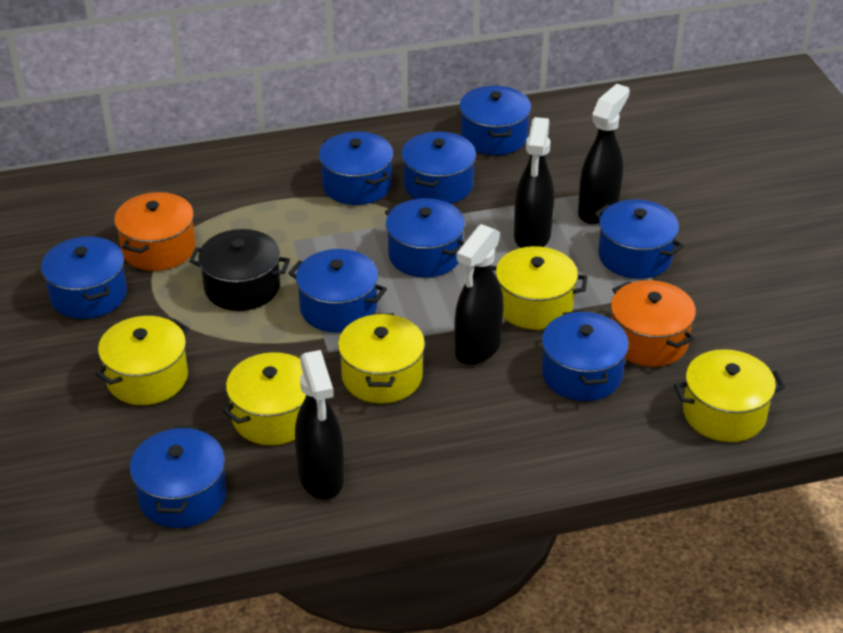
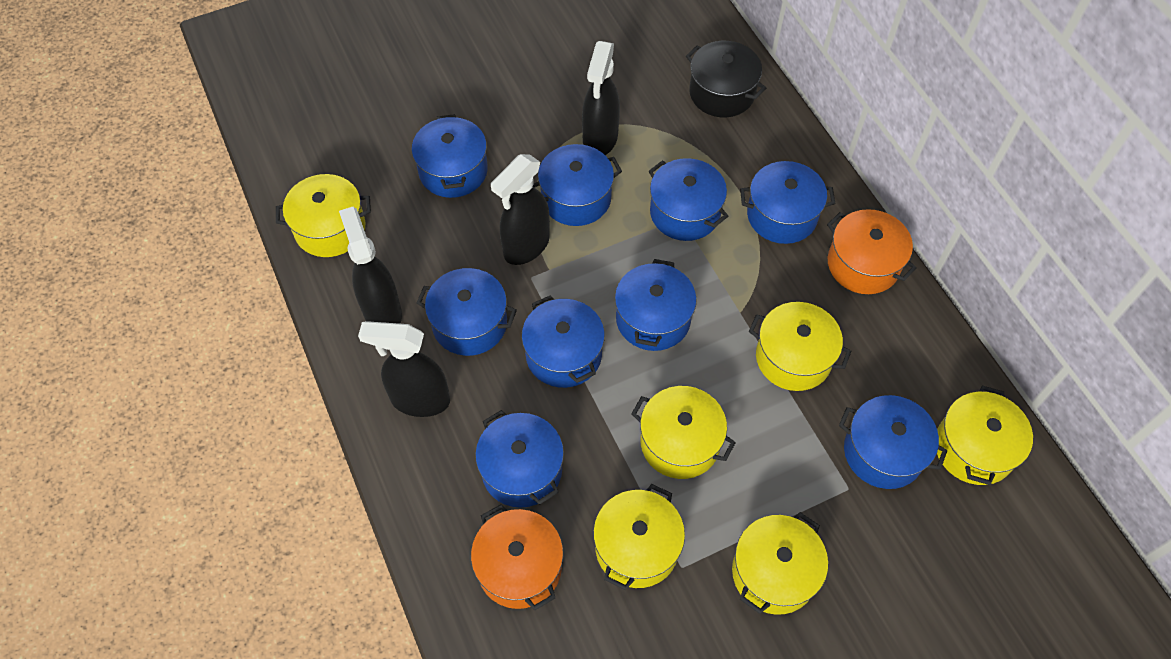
yellow pot: 5 -> 6

